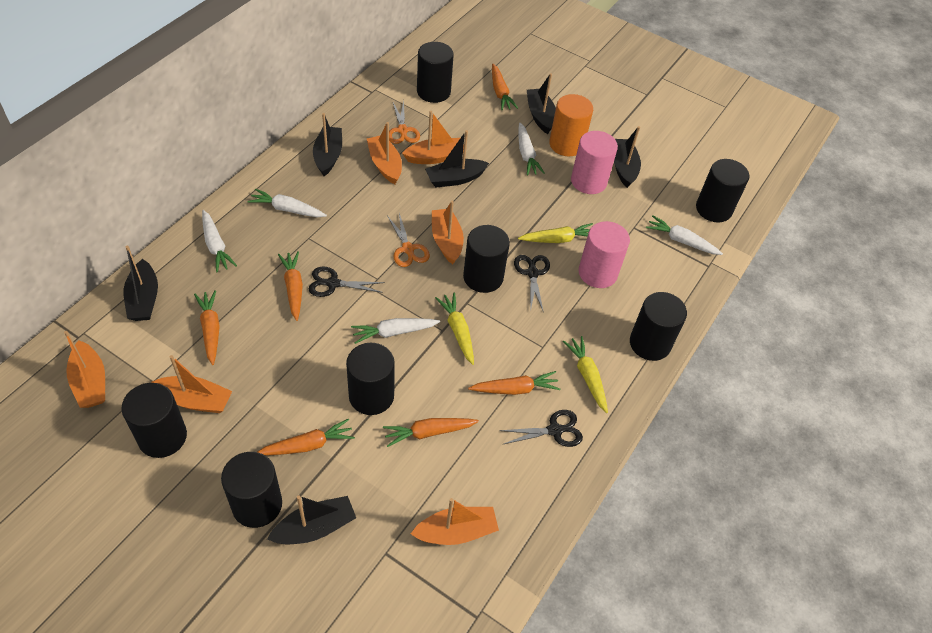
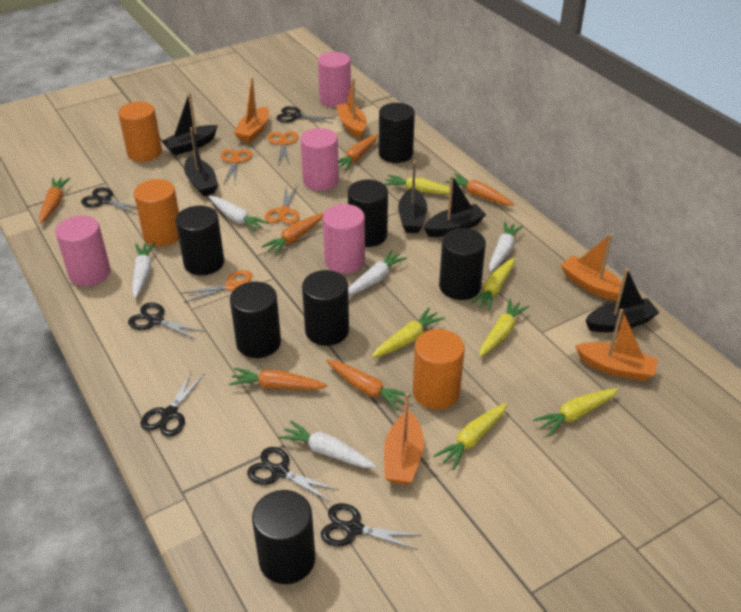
black boat: 6 -> 5
black scissors: 3 -> 6
orange boat: 6 -> 5
orange cylinder: 1 -> 3
orange scissors: 2 -> 4
pink cylinder: 2 -> 4
yellow carrot: 3 -> 6

